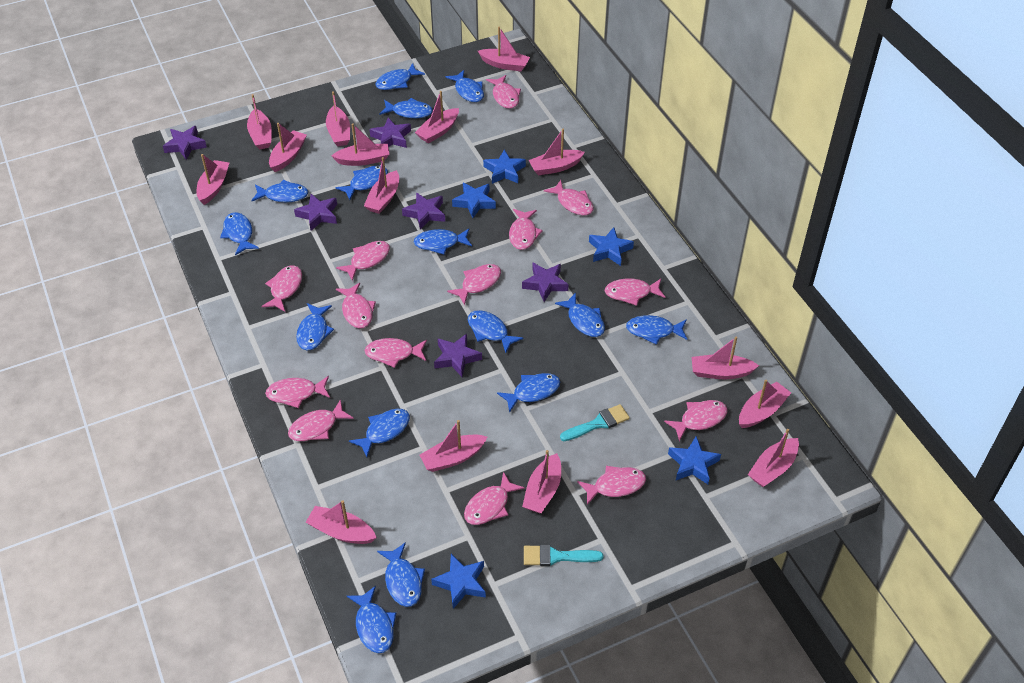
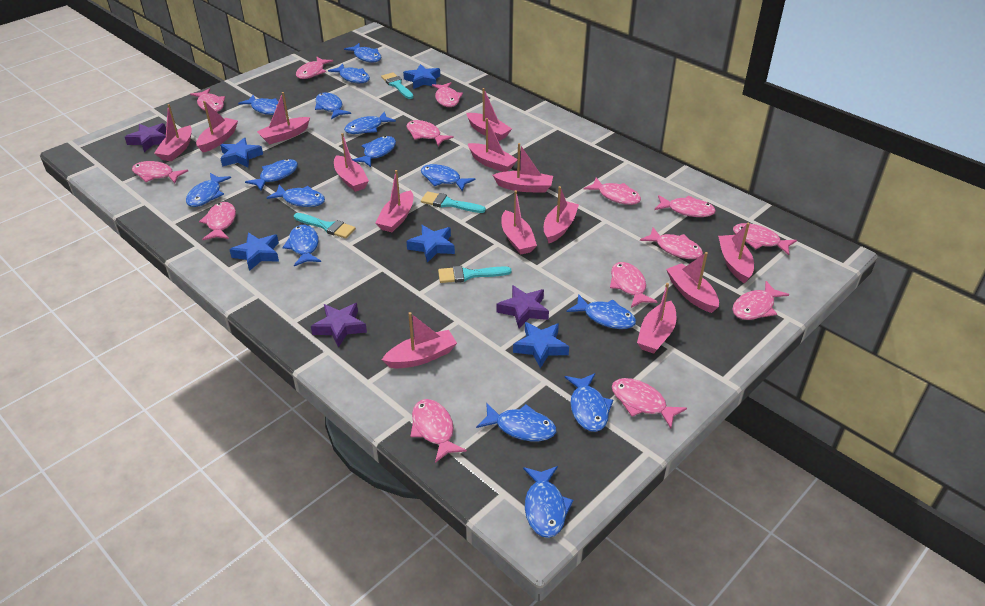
pink boat: 15 -> 14
purple star: 6 -> 3
turquoise brush: 2 -> 4

